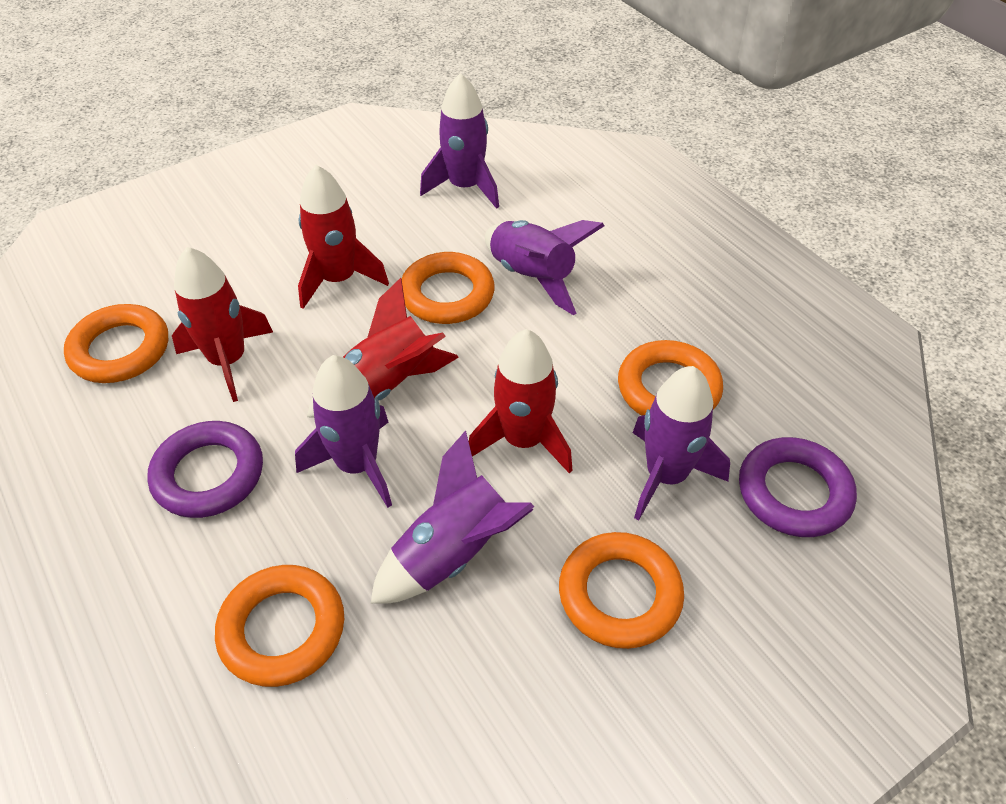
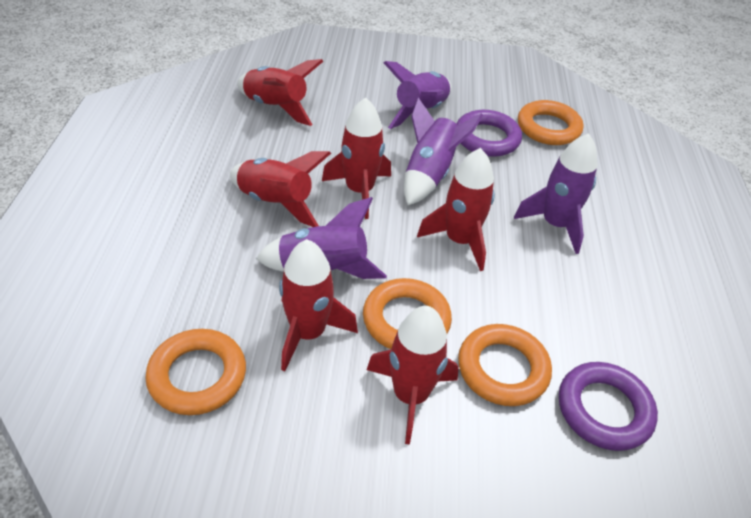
orange ring: 5 -> 4
purple rocket: 5 -> 4
red rocket: 4 -> 6

